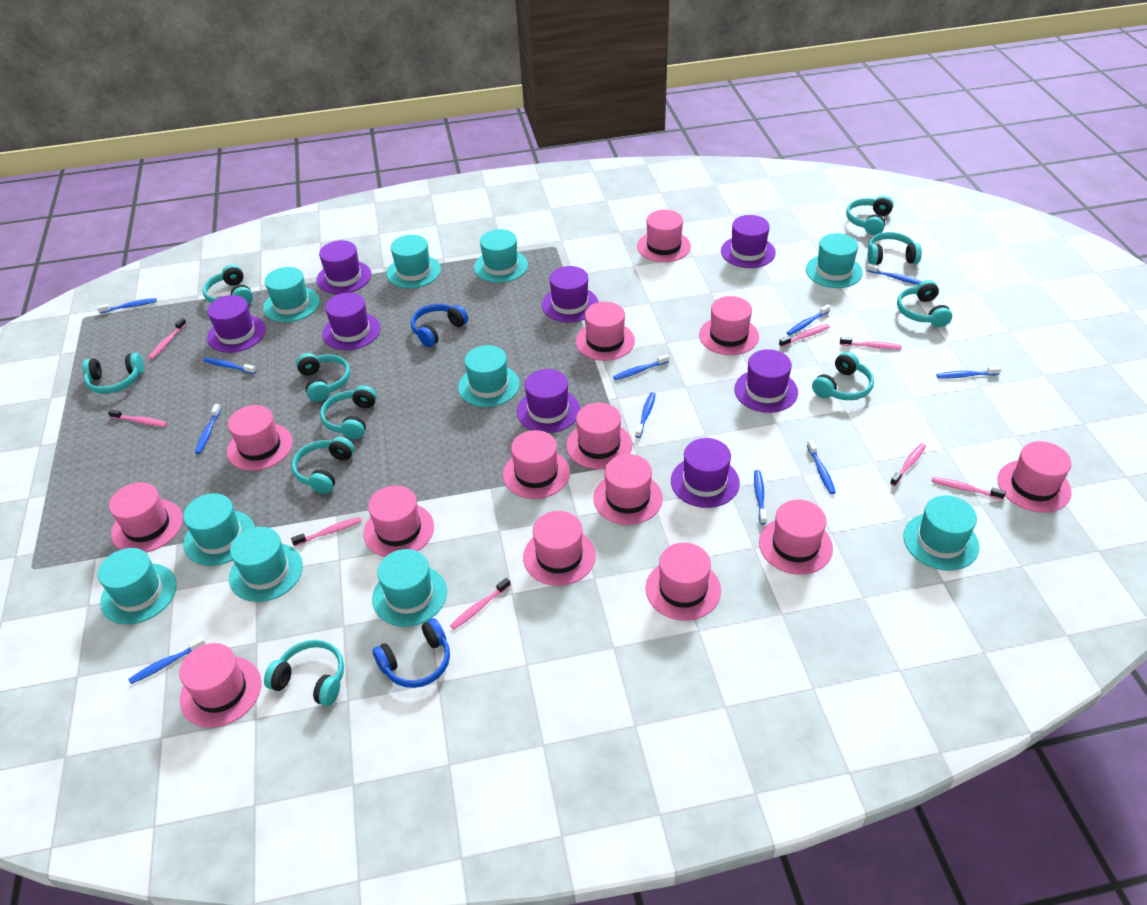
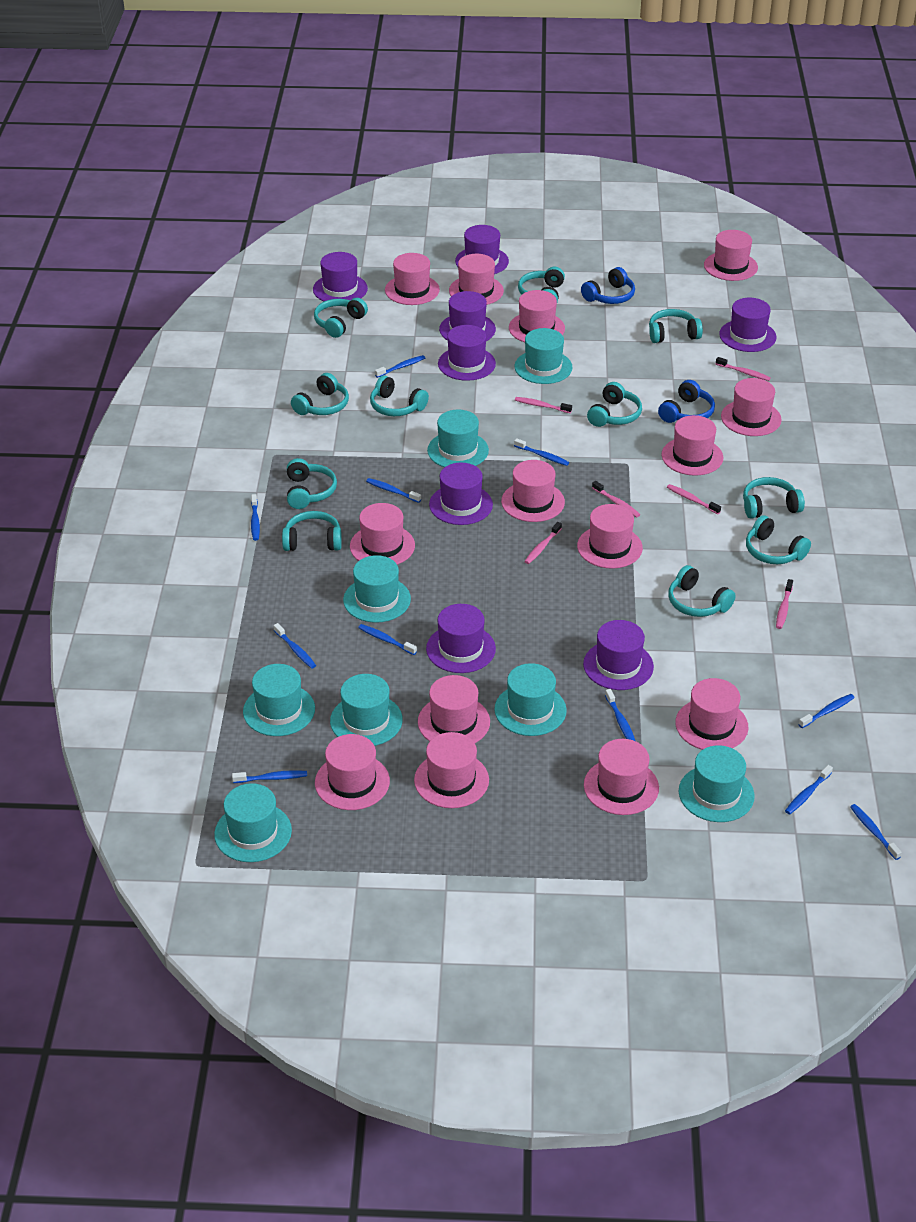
pink toothbrush: 8 -> 6
turquoise hat: 10 -> 8
turquoise headphones: 10 -> 11

